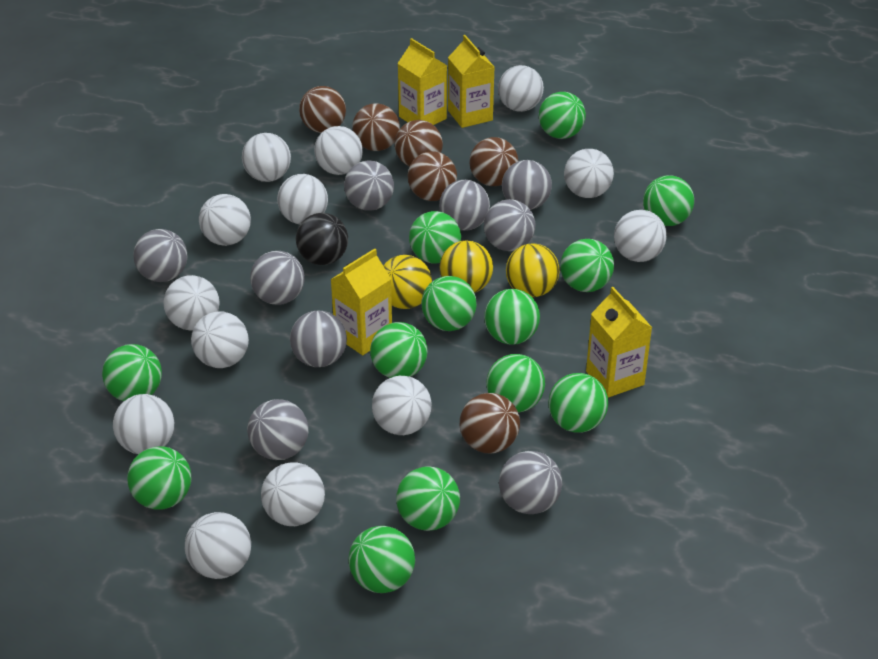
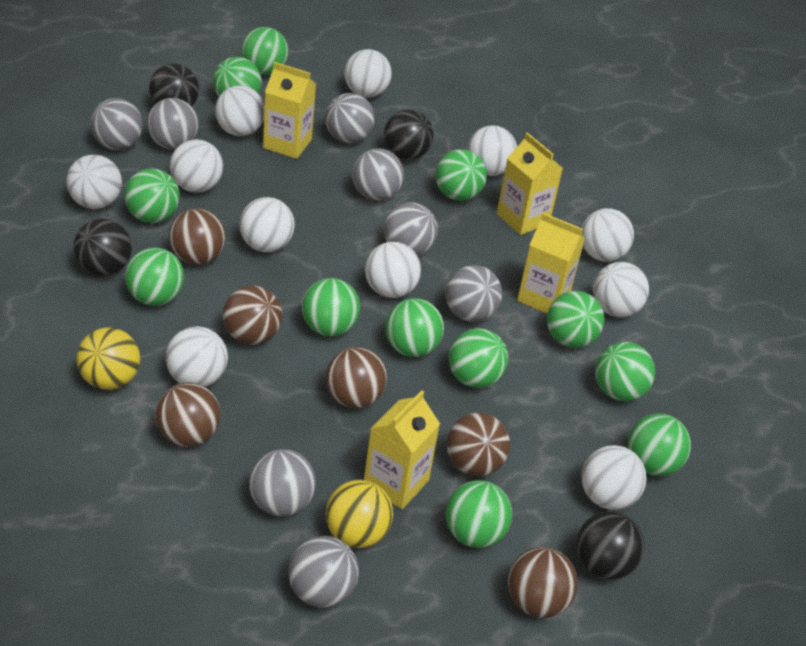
black ball: 1 -> 4
green ball: 13 -> 12
grey ball: 9 -> 8
white ball: 13 -> 11
yellow ball: 3 -> 2

